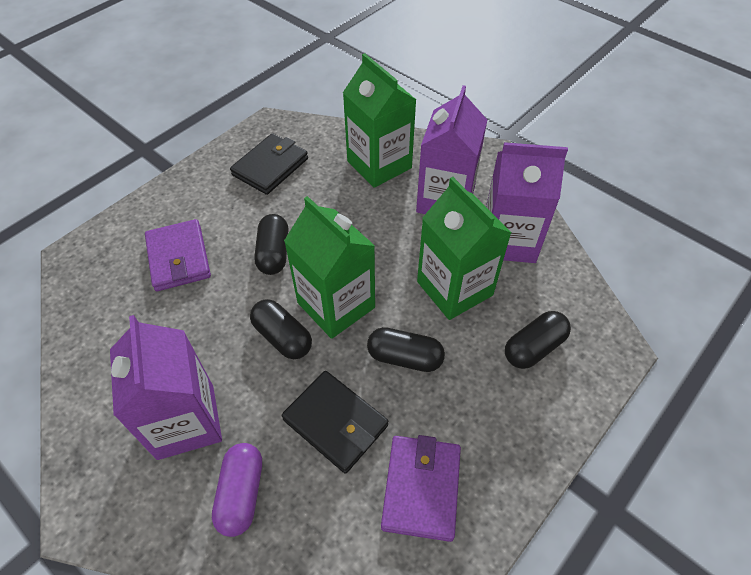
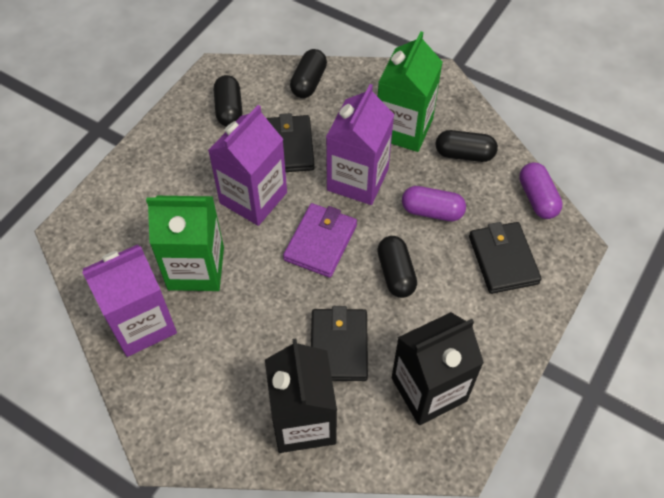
black carton: 0 -> 2
black wallet: 2 -> 3
green carton: 3 -> 2
purple capsule: 1 -> 2
purple wallet: 2 -> 1

